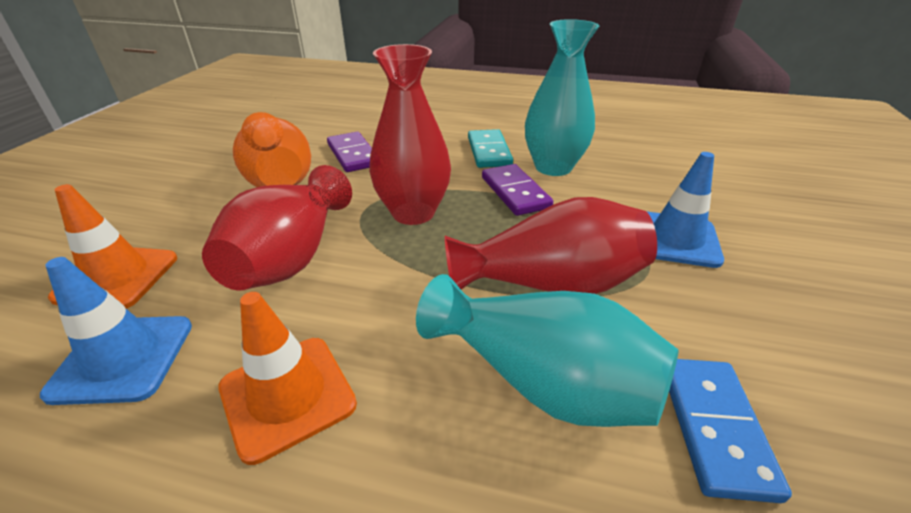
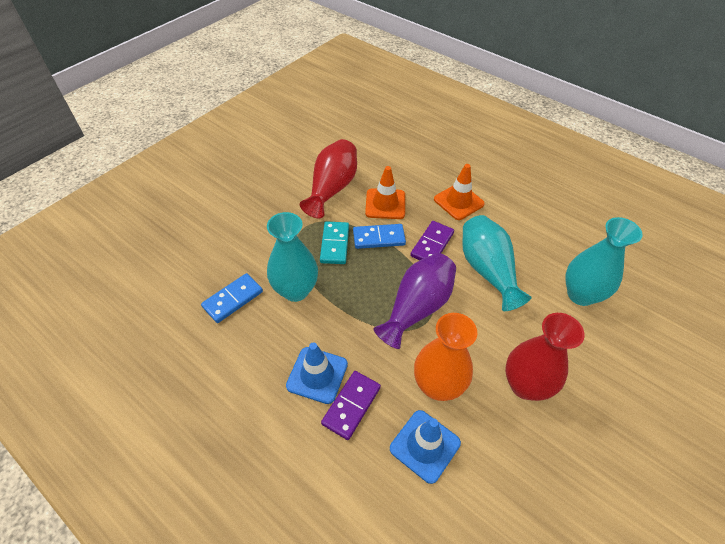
blue domino: 1 -> 2
purple vase: 0 -> 1
red vase: 3 -> 2
turquoise vase: 2 -> 3

